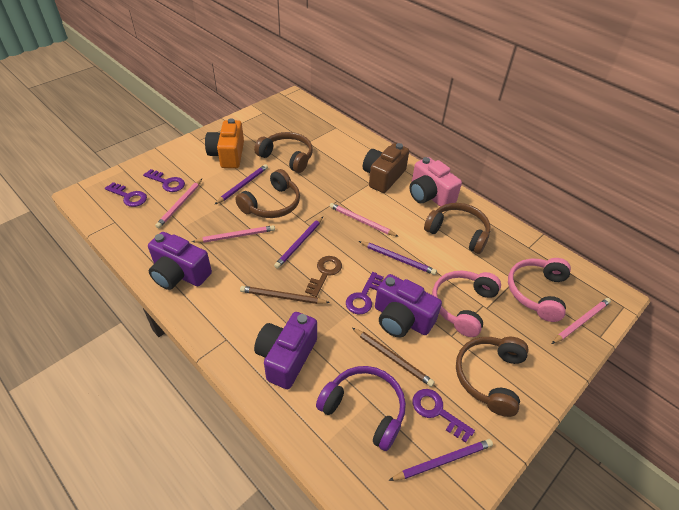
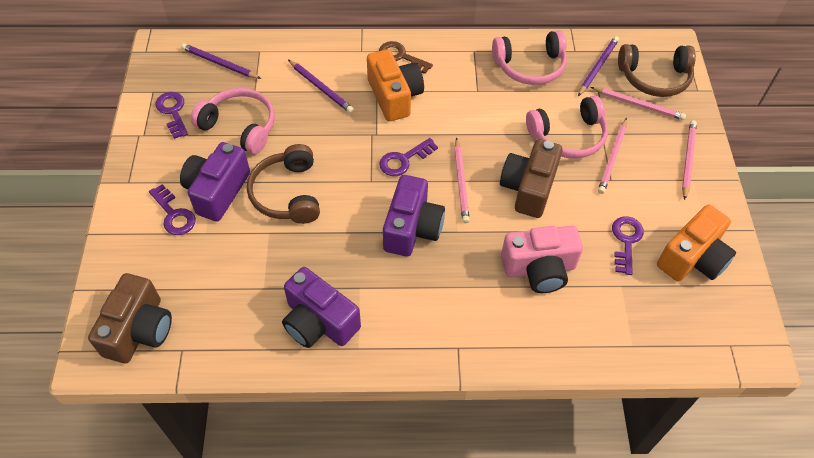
brown camera: 1 -> 2
brown headphones: 4 -> 2
brown pencil: 2 -> 0
orange camera: 1 -> 2
pink headphones: 2 -> 3
purple headphones: 1 -> 0
purple pencil: 4 -> 3

